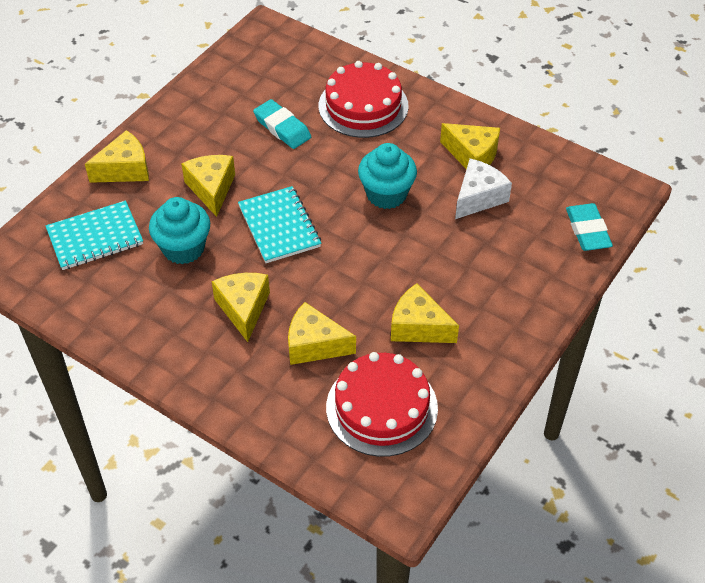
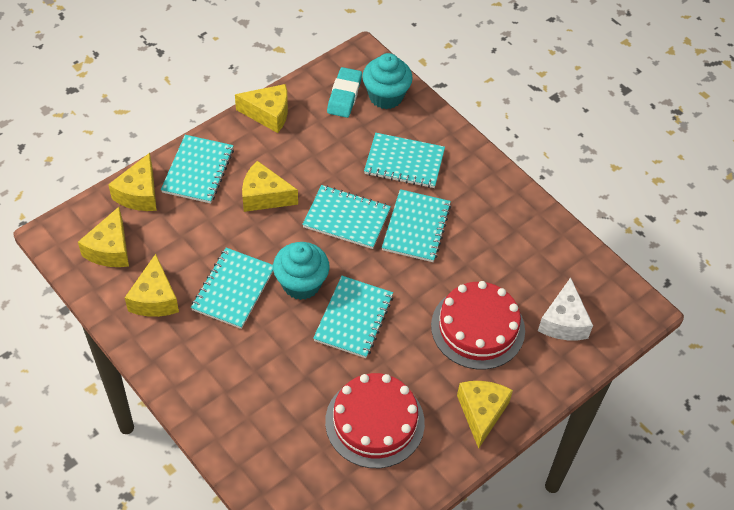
turquoise eraser: 2 -> 1
turquoise notebook: 2 -> 6

